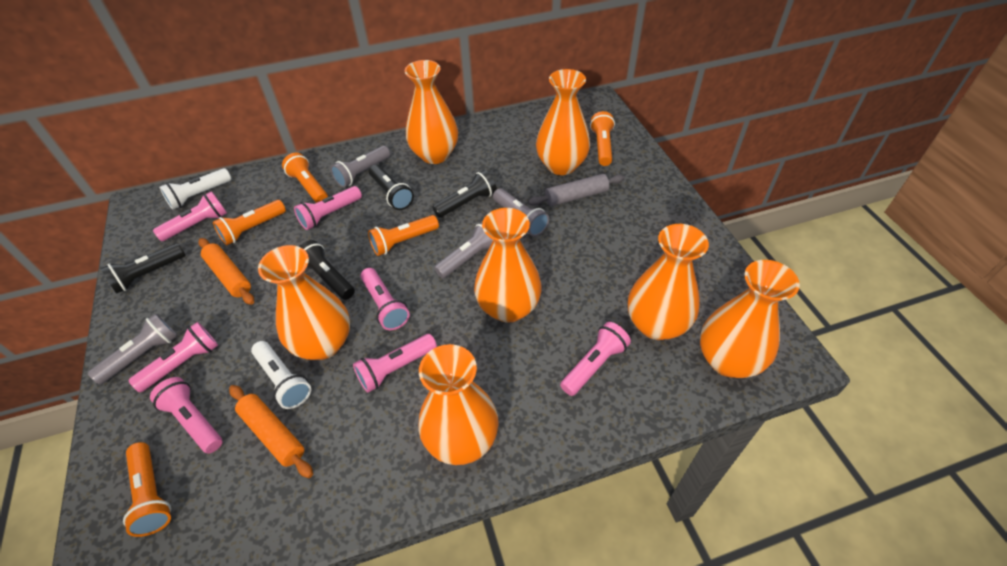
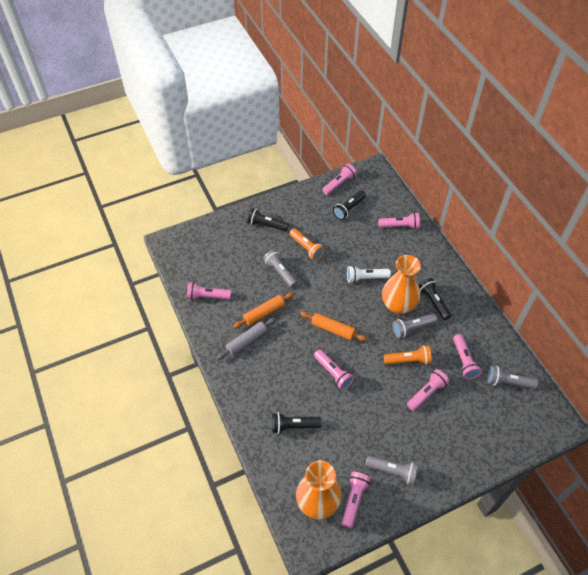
orange flashlight: 5 -> 2
orange vase: 7 -> 2
white flashlight: 2 -> 1

